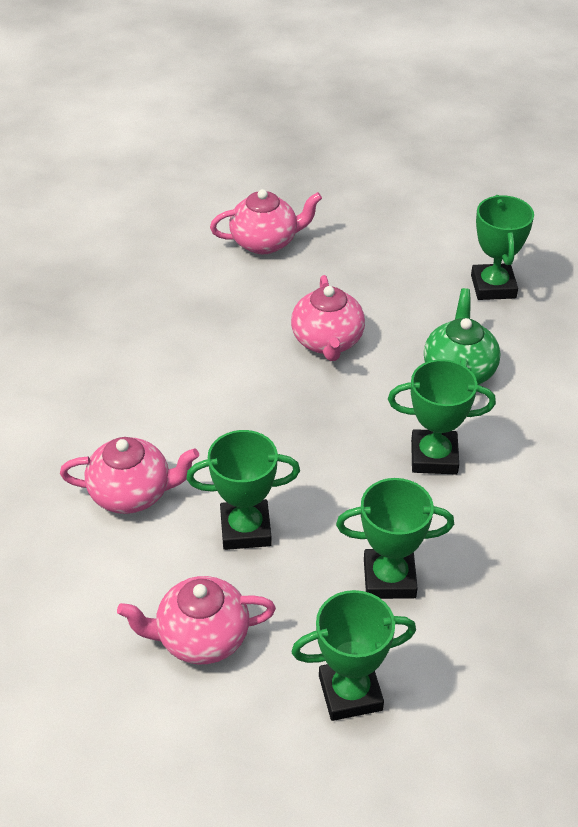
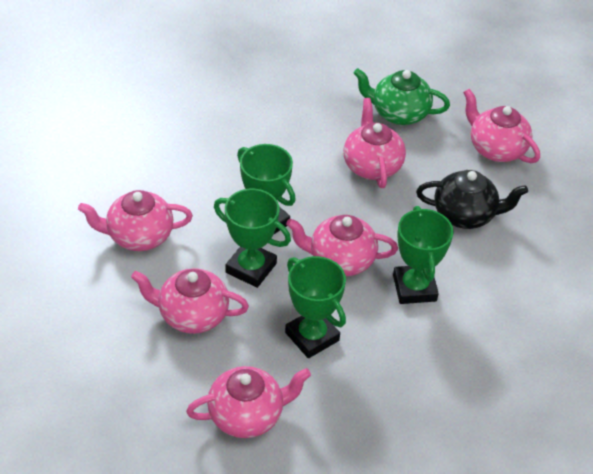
black teapot: 0 -> 1
green trophy: 5 -> 4
pink teapot: 4 -> 6

